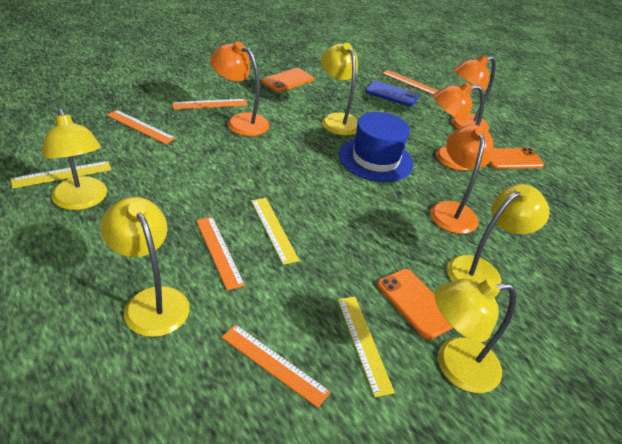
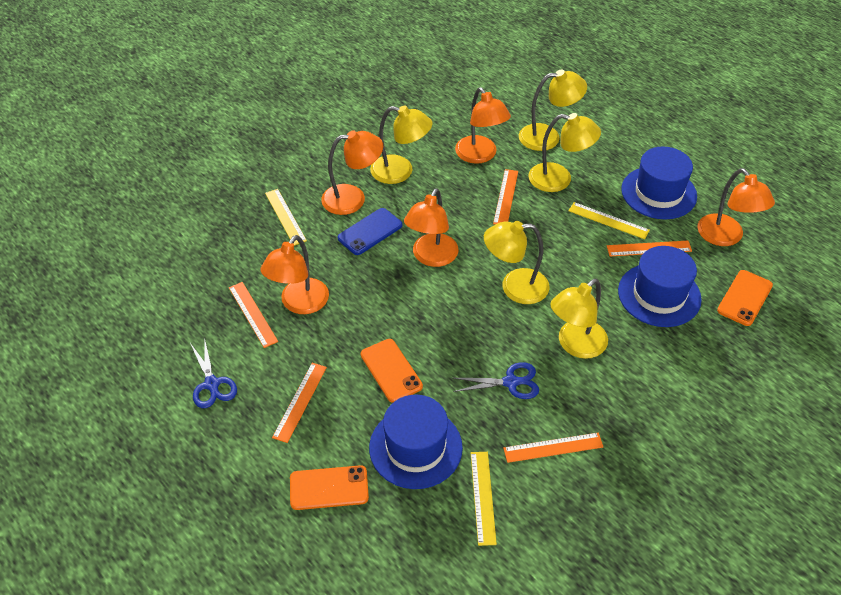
blue hat: 1 -> 3
blue scissors: 0 -> 2
orange lamp: 4 -> 5

